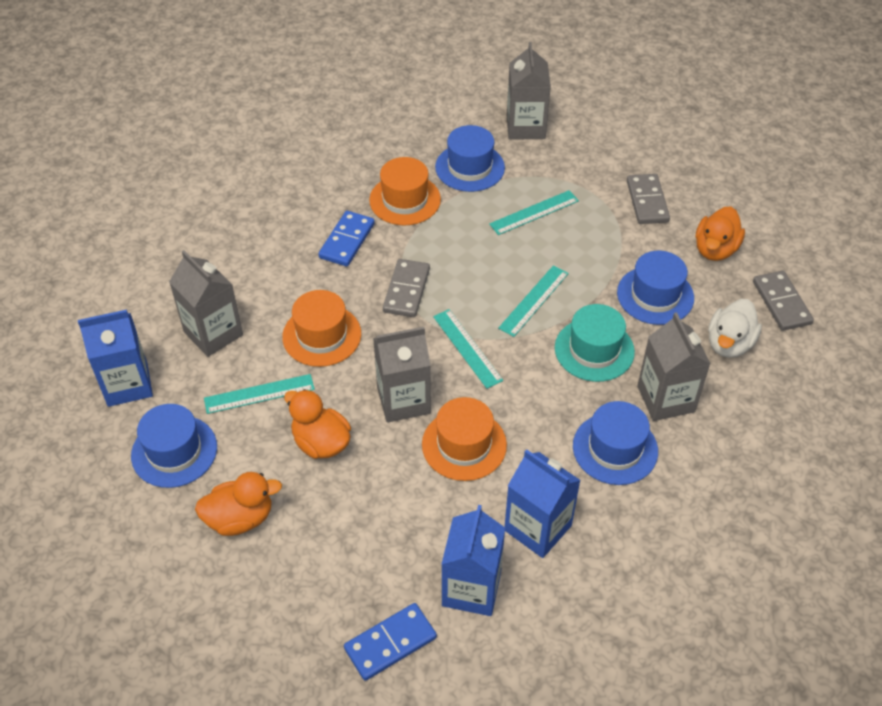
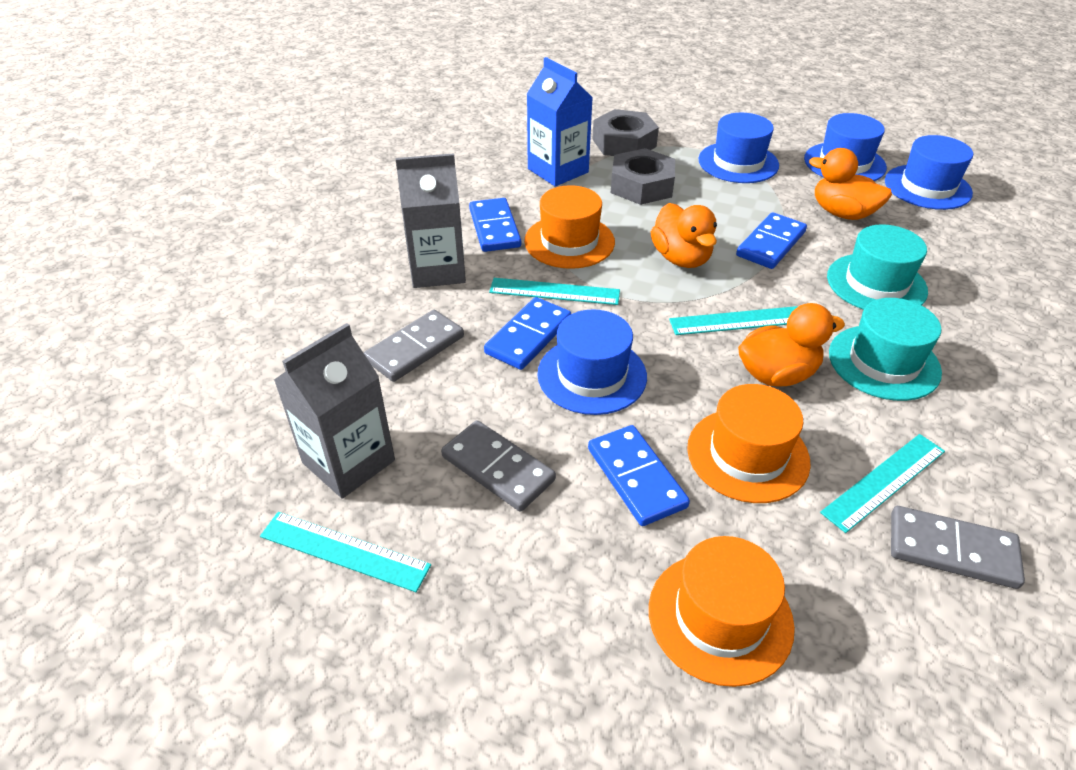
blue carton: 3 -> 1
blue domino: 2 -> 4
grey carton: 4 -> 2
grey nut: 0 -> 2
turquoise hat: 1 -> 2
white duck: 1 -> 0

